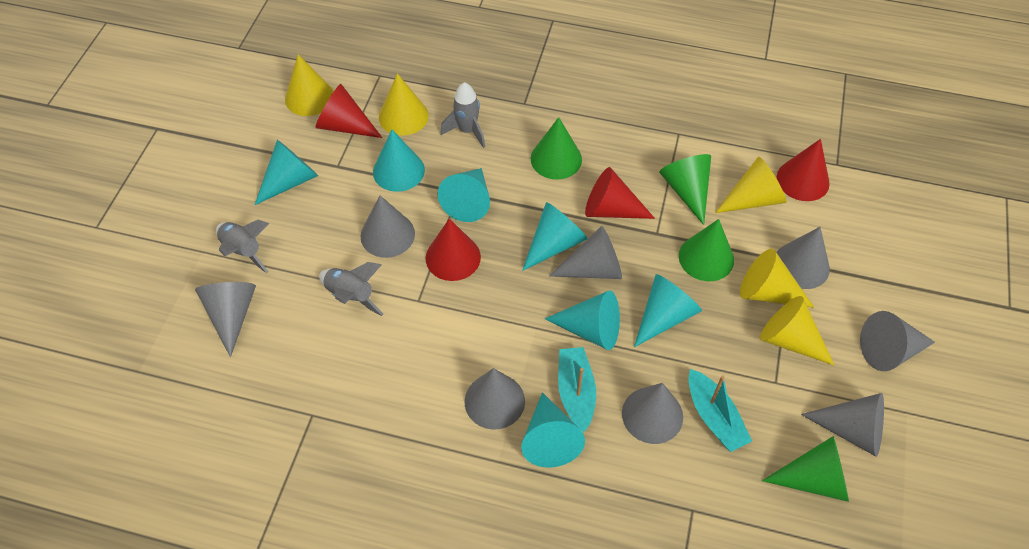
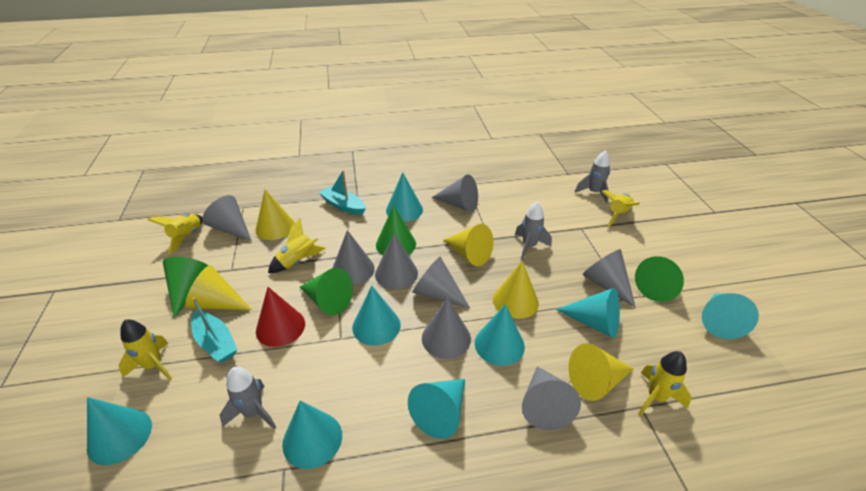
red cone: 4 -> 1
turquoise cone: 7 -> 8
yellow rocket: 0 -> 5

